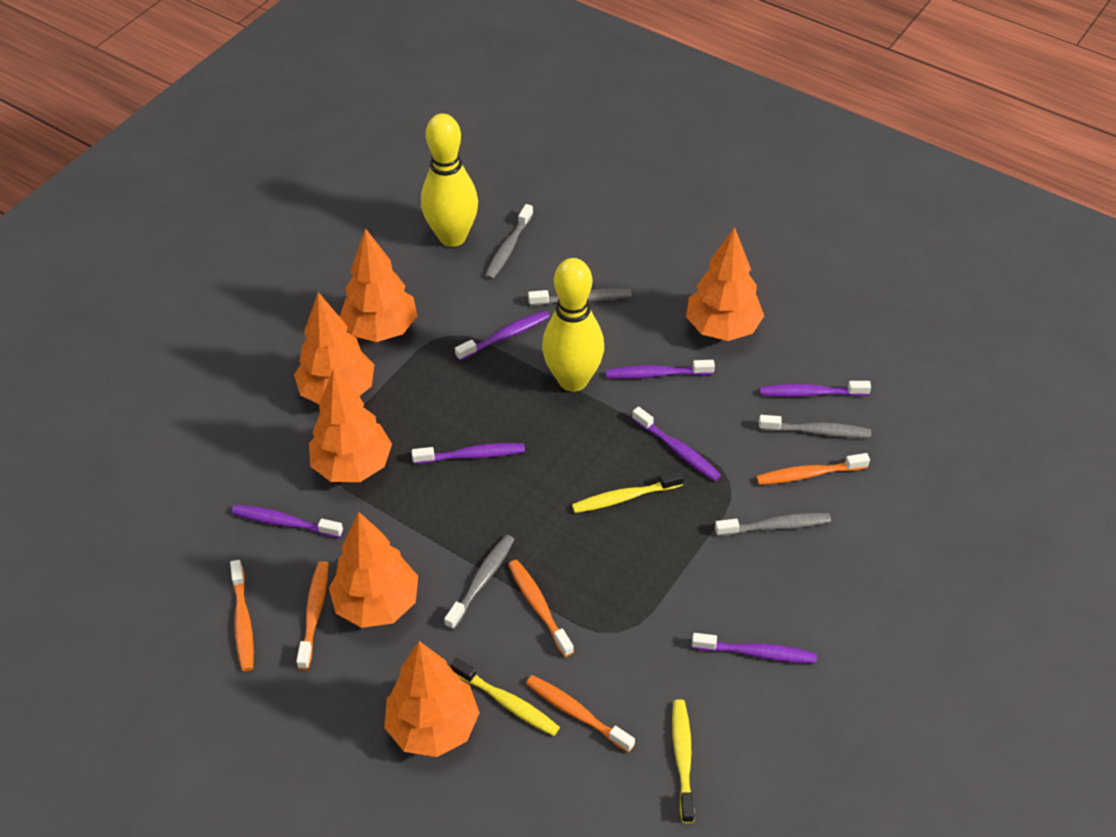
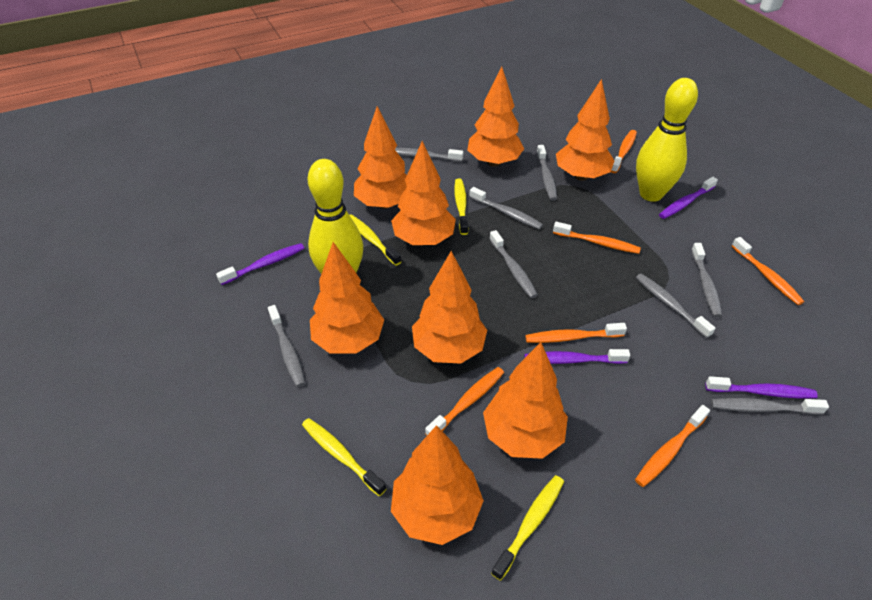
grey toothbrush: 5 -> 8
orange toothbrush: 5 -> 6
orange tree: 6 -> 8
purple toothbrush: 7 -> 4
yellow toothbrush: 3 -> 4

